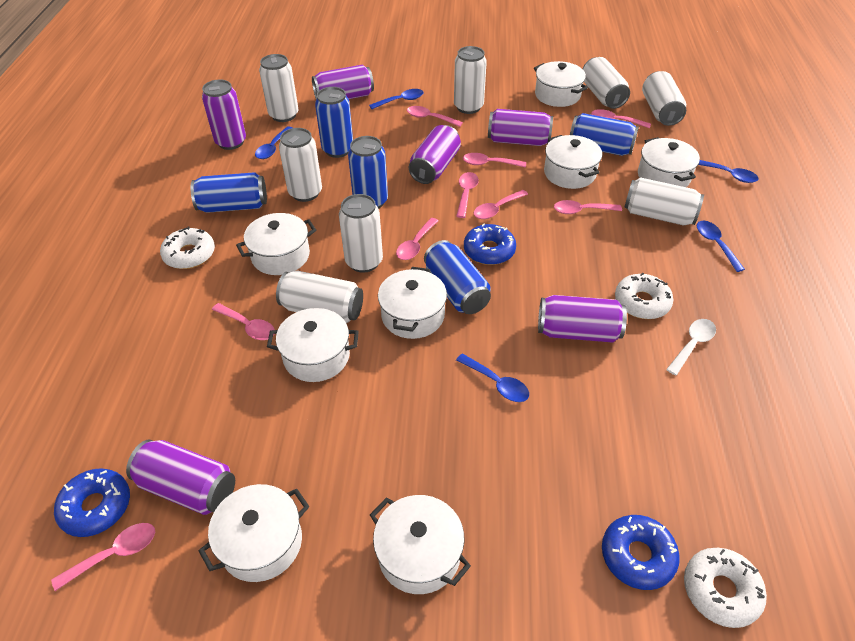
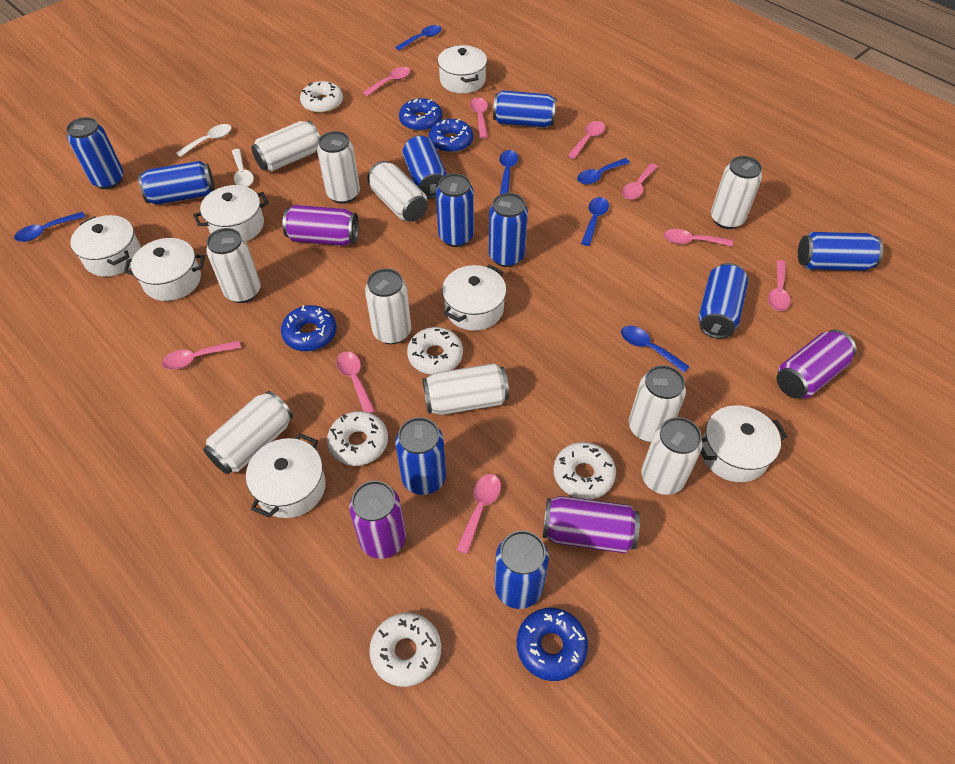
blue can: 5 -> 10
blue donut: 3 -> 4
blue spoon: 5 -> 6
purple can: 6 -> 4
white can: 8 -> 10
white donut: 3 -> 5
white pot: 8 -> 7
white spoon: 1 -> 2

